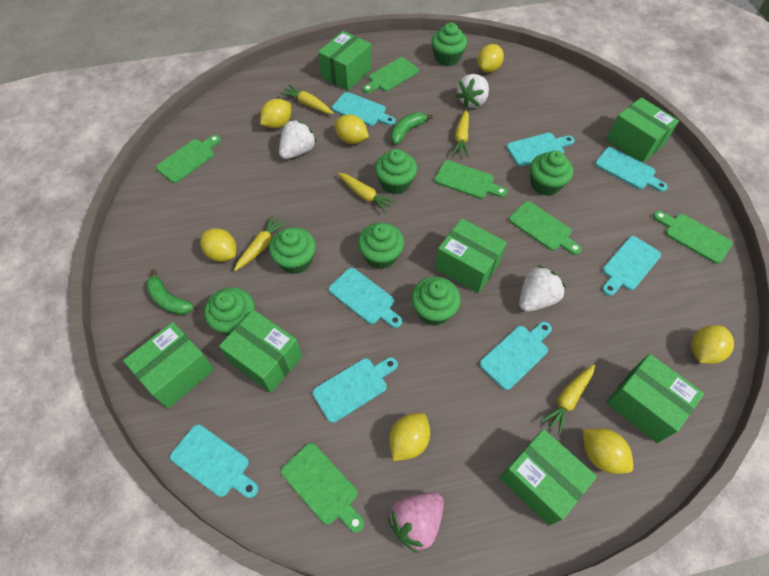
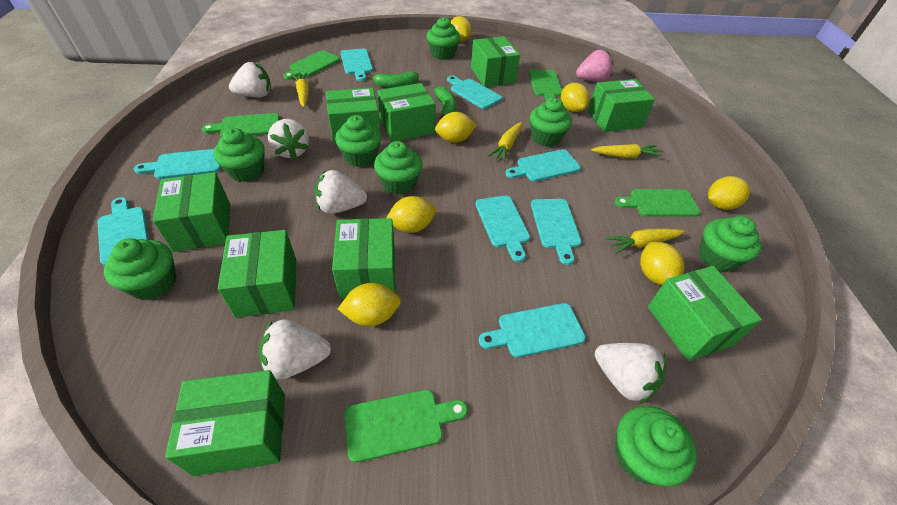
green box: 7 -> 9
green cupcake: 7 -> 8
green cutting board: 6 -> 5
white strawberry: 3 -> 5
yellow carrot: 5 -> 4

